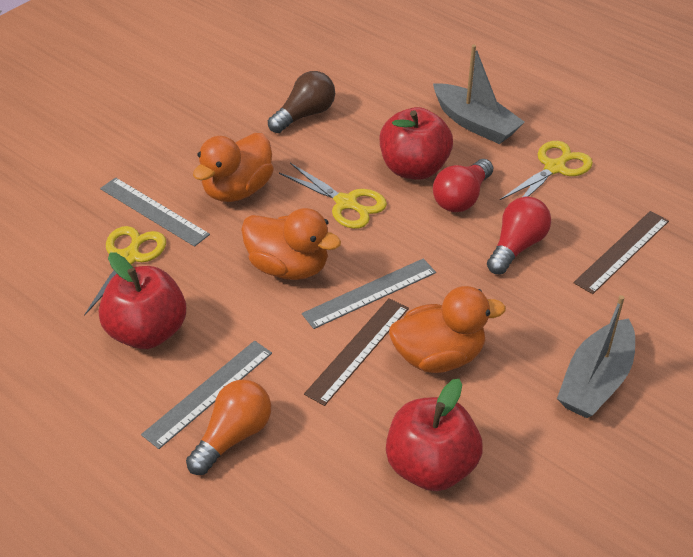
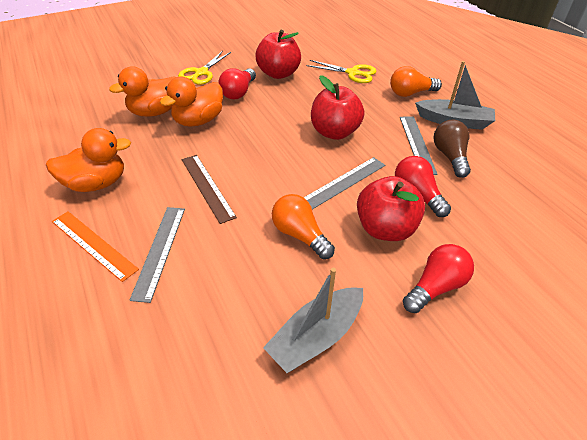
brown ruler: 2 -> 1
orange light bulb: 1 -> 2
orange ruler: 0 -> 1
red light bulb: 2 -> 3
yellow scissors: 3 -> 2

